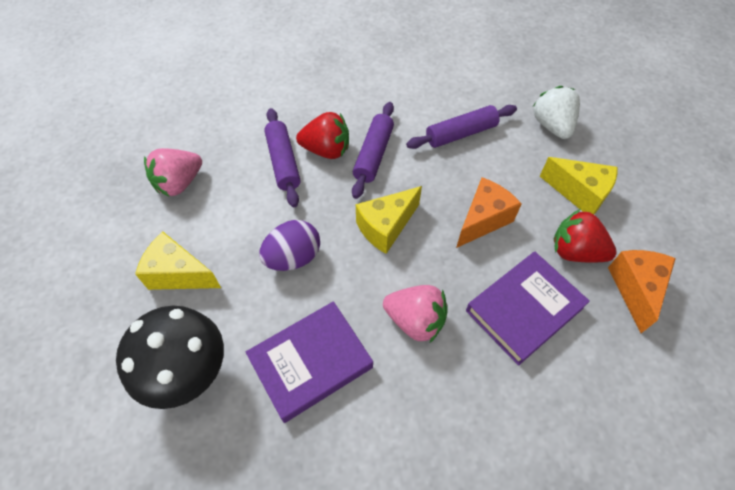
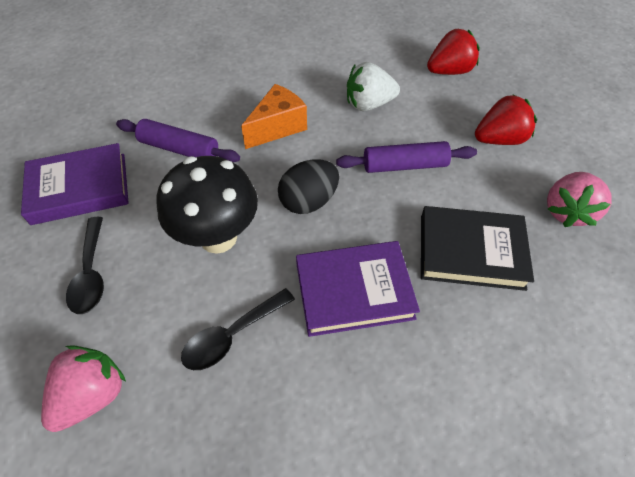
black book: 0 -> 1
black egg: 0 -> 1
black spoon: 0 -> 2
orange cheese: 2 -> 1
purple egg: 1 -> 0
purple rolling pin: 3 -> 2
yellow cheese: 3 -> 0

